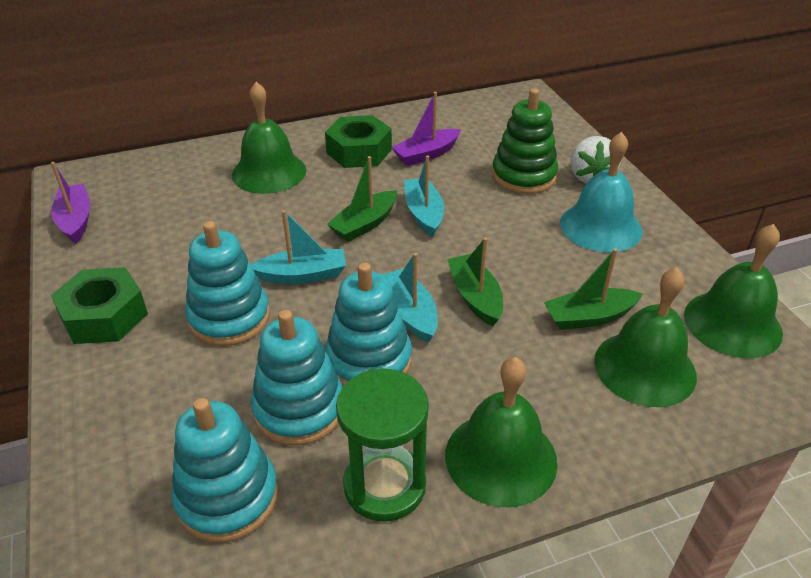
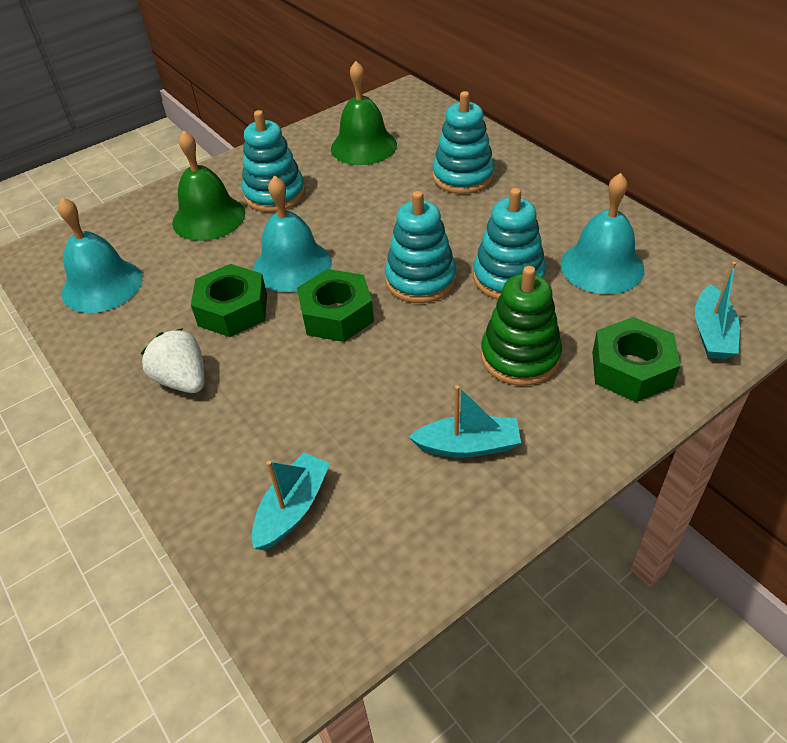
green bell: 4 -> 2
green boat: 3 -> 0
green hourglass: 1 -> 0
green nut: 2 -> 3
purple boat: 2 -> 0
turquoise bell: 1 -> 3

